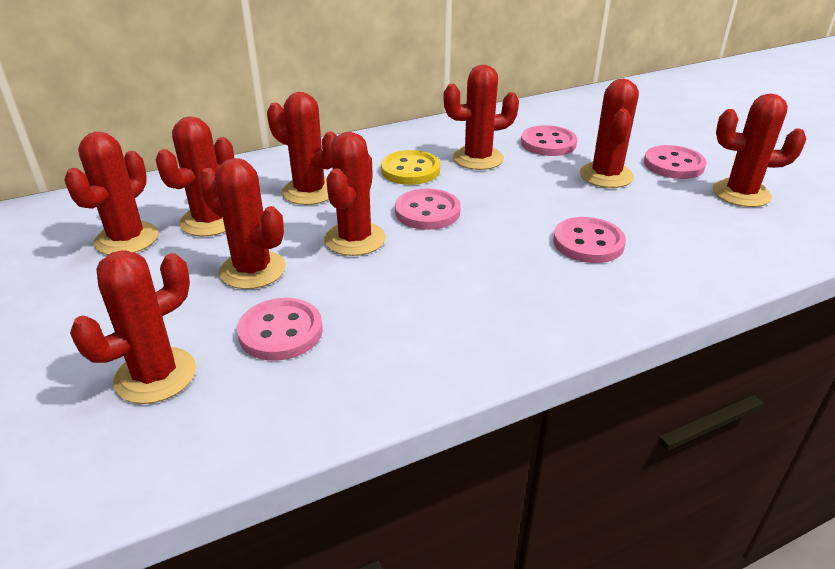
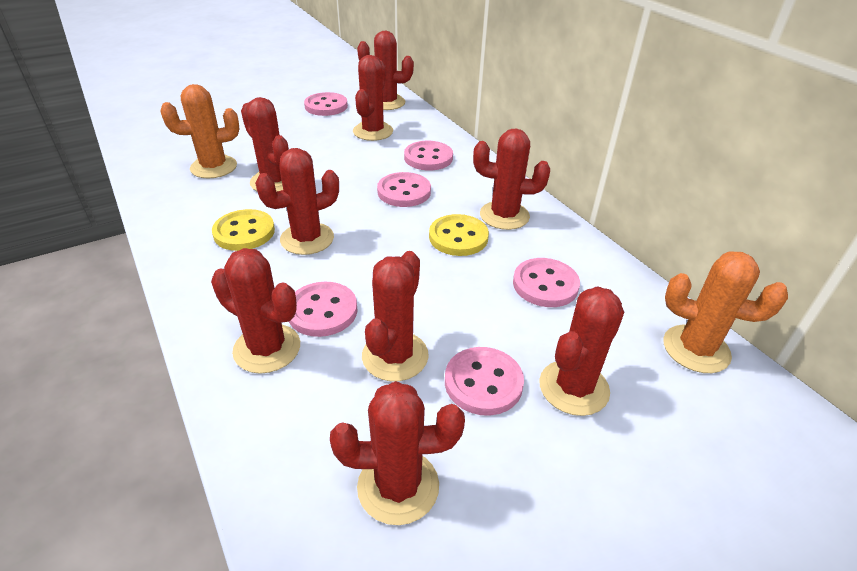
orange cactus: 0 -> 2
pink button: 5 -> 6
yellow button: 1 -> 2

